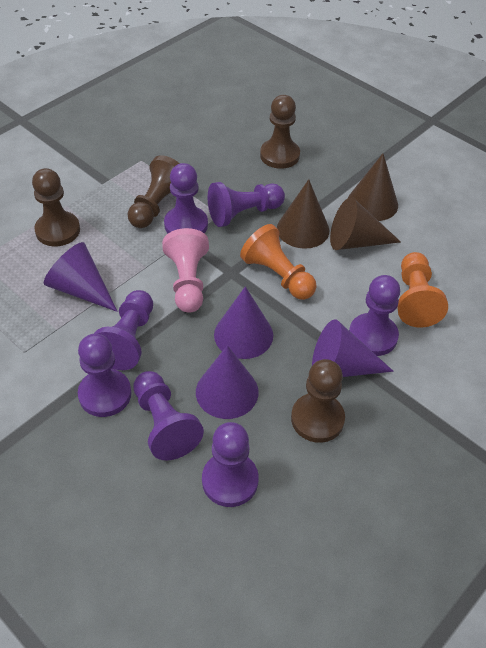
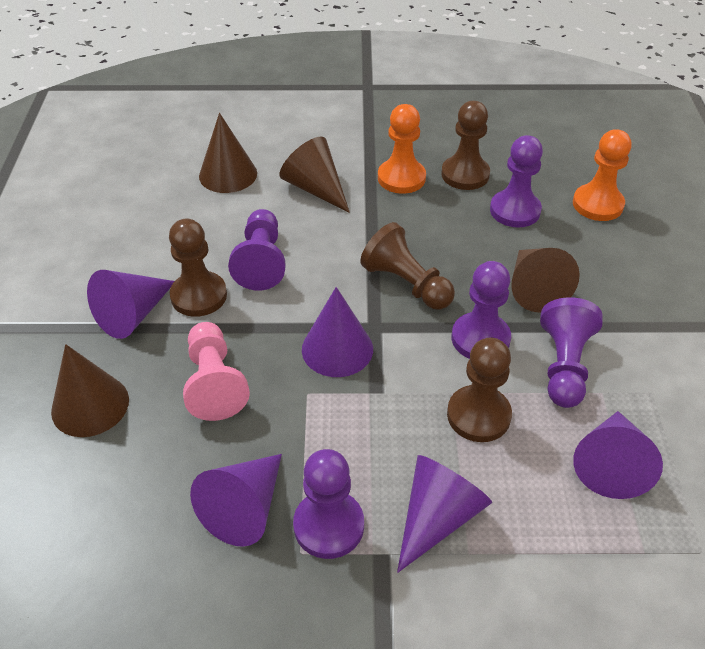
brown cone: 3 -> 4
purple cone: 4 -> 5
purple pawn: 7 -> 5

